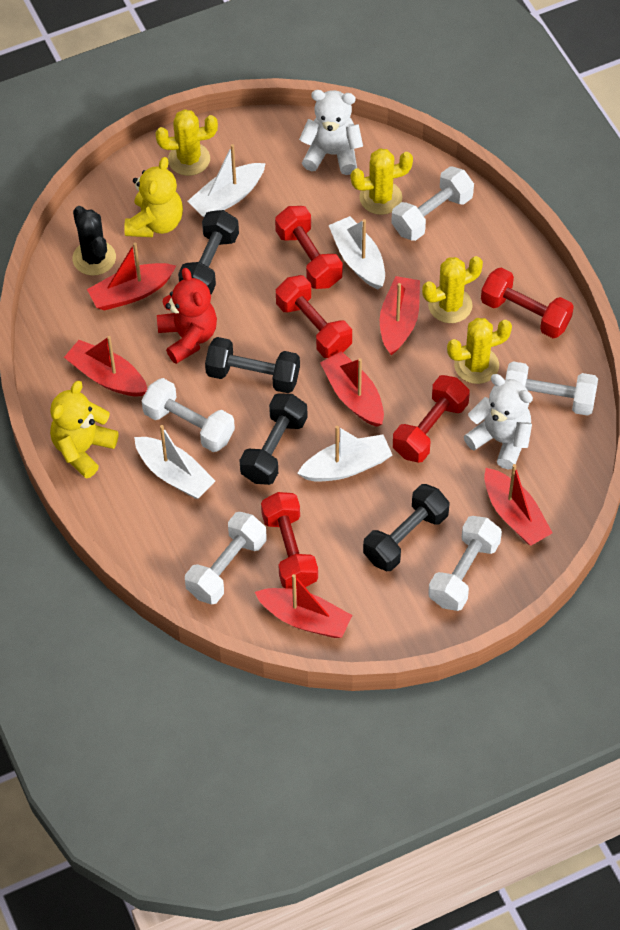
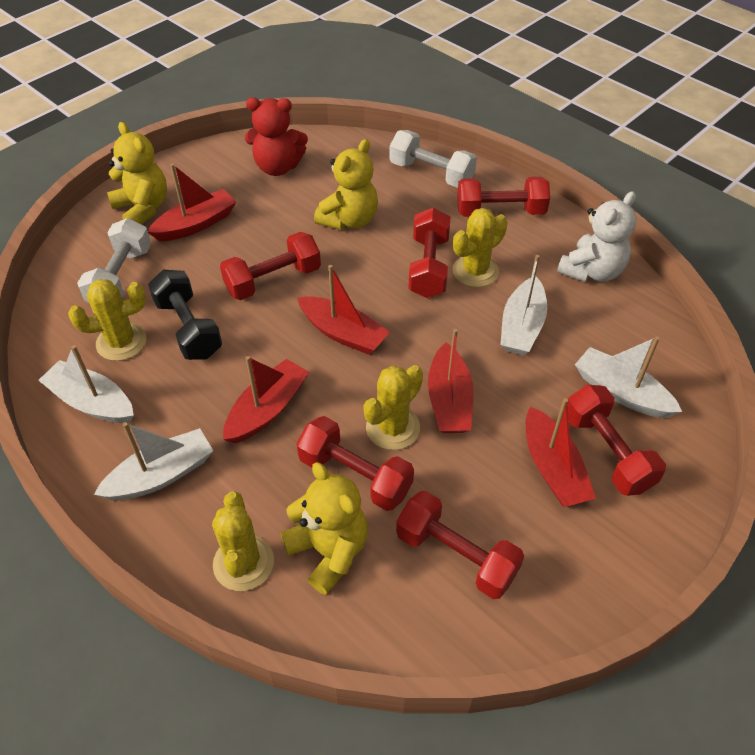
black cactus: 1 -> 0
black dumbbell: 4 -> 1
red boat: 6 -> 5
red dumbbell: 5 -> 6
white dumbbell: 5 -> 2
white teddy bear: 2 -> 1
yellow teddy bear: 2 -> 3

